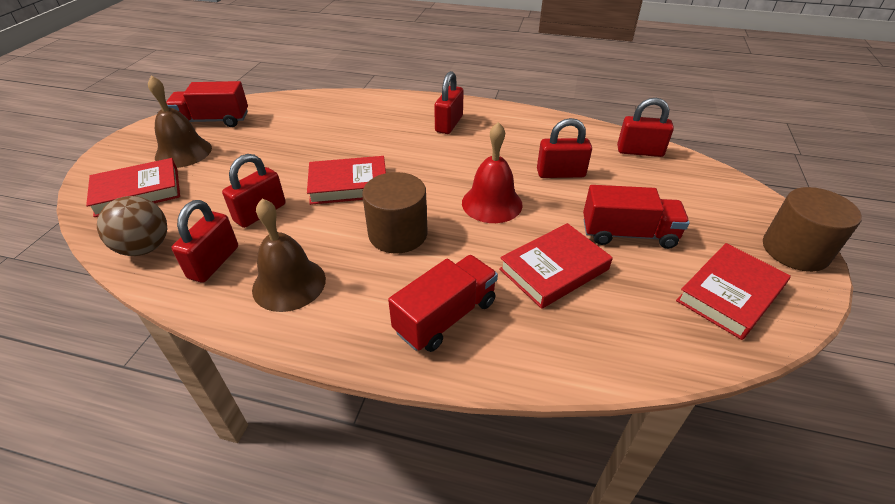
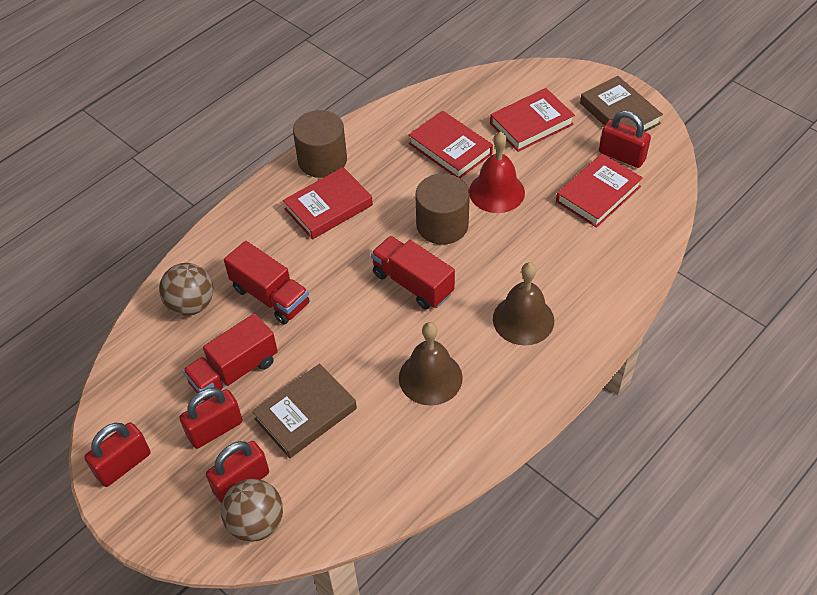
brown ball: 1 -> 2
brown book: 0 -> 2
red padlock: 5 -> 4

